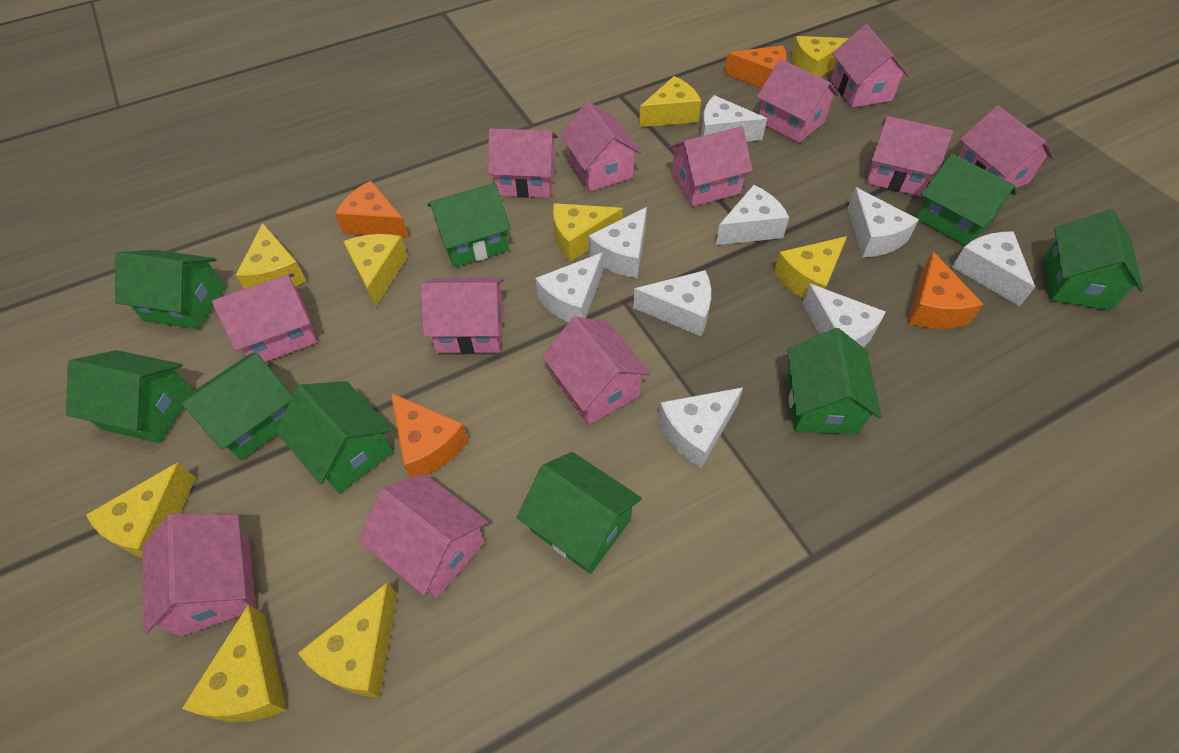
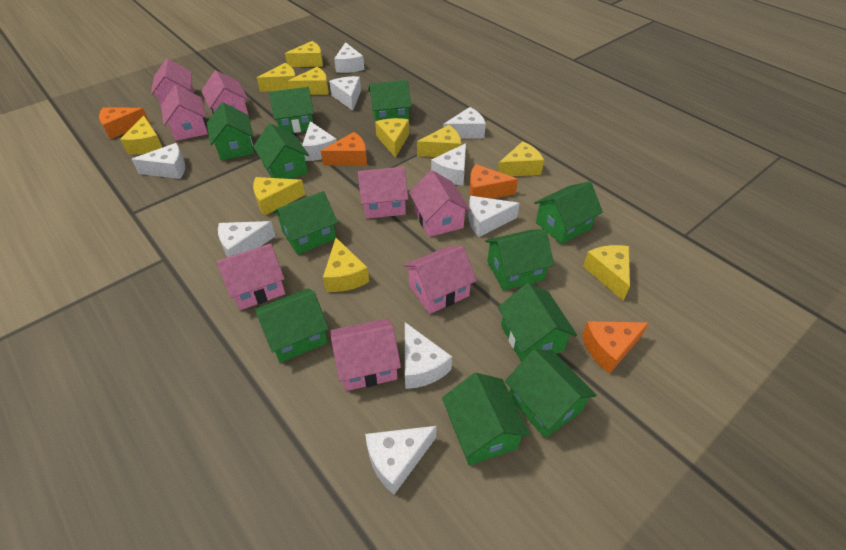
green house: 9 -> 11
pink house: 12 -> 8
white cheese: 9 -> 10
yellow cheese: 9 -> 10

